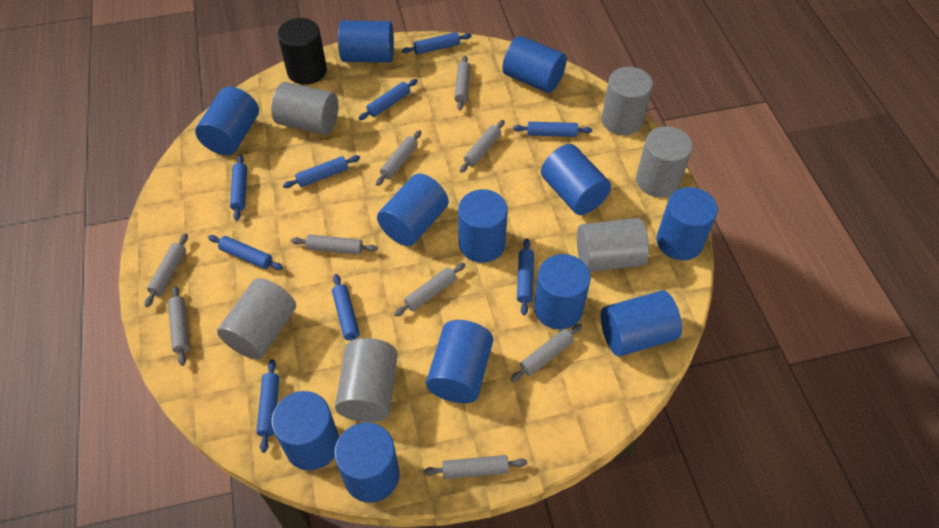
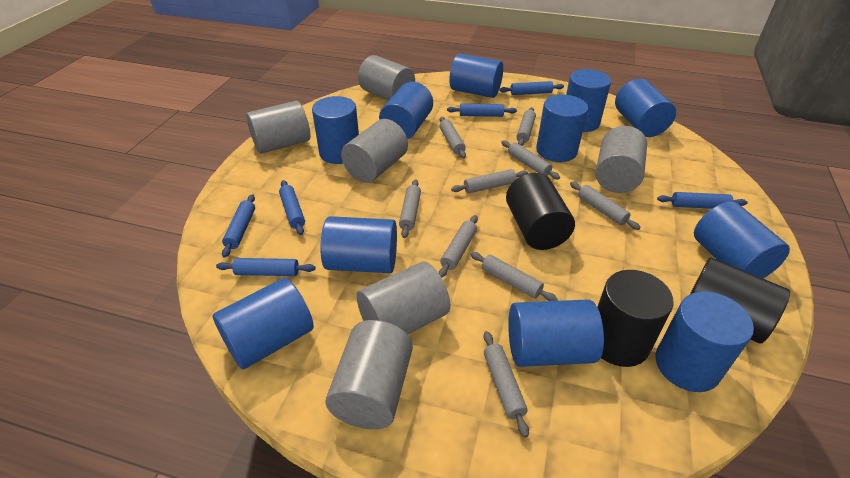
black cylinder: 1 -> 3
blue cylinder: 12 -> 11
blue rolling pin: 9 -> 6

